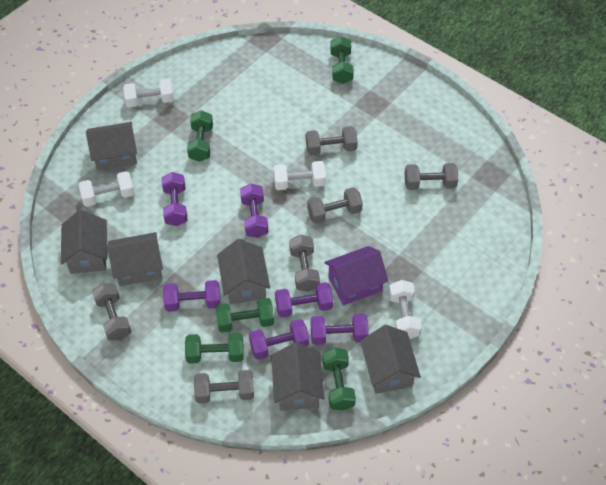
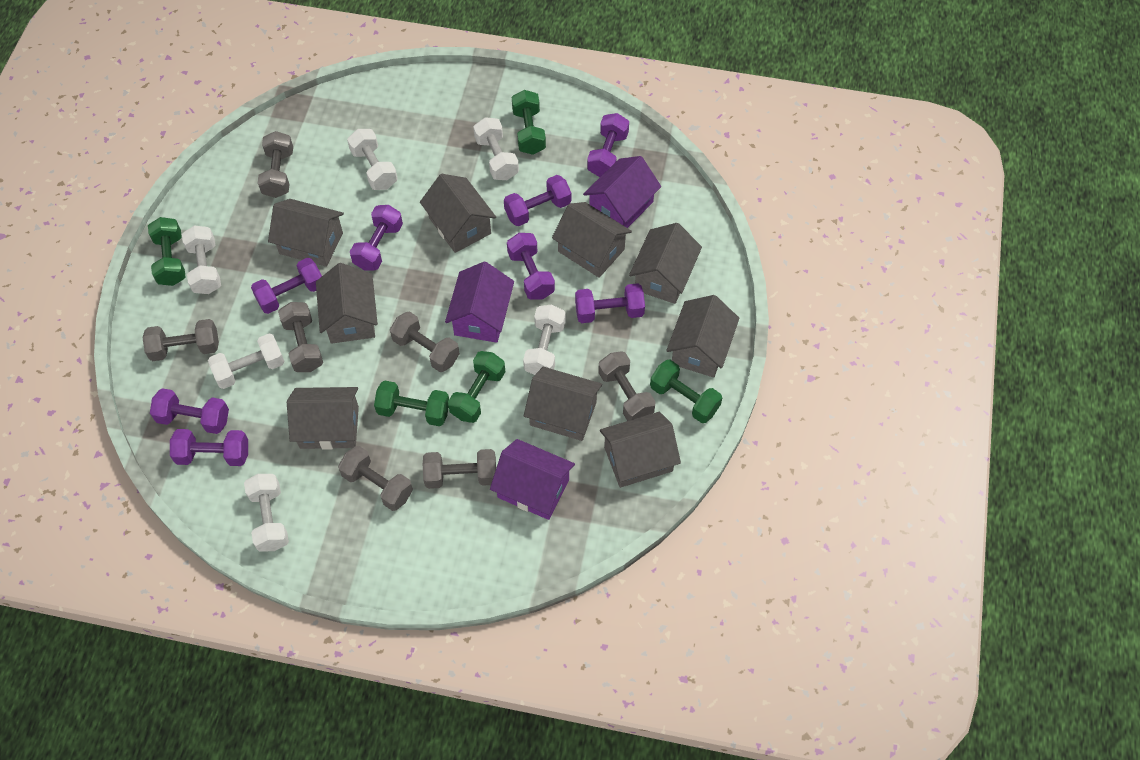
grey dumbbell: 6 -> 7
grey house: 6 -> 9
purple dumbbell: 6 -> 8
purple house: 1 -> 3
white dumbbell: 4 -> 6

